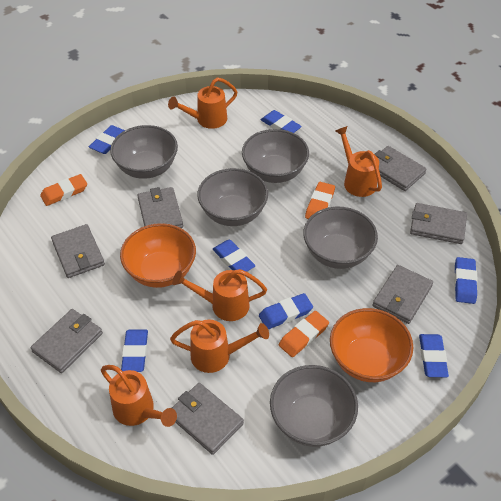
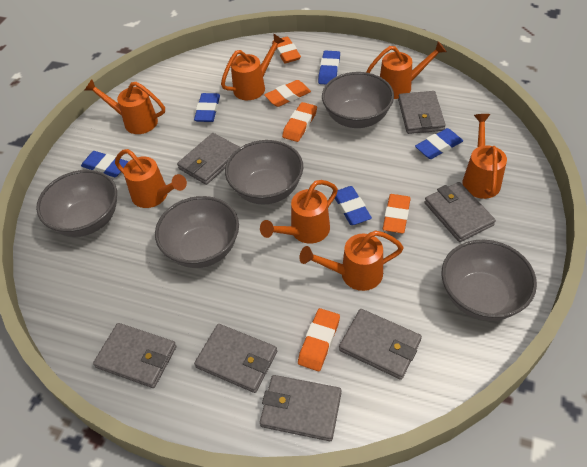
blue eraser: 7 -> 5
orange bowl: 2 -> 0
orange eraser: 3 -> 5
orange watering can: 5 -> 7

